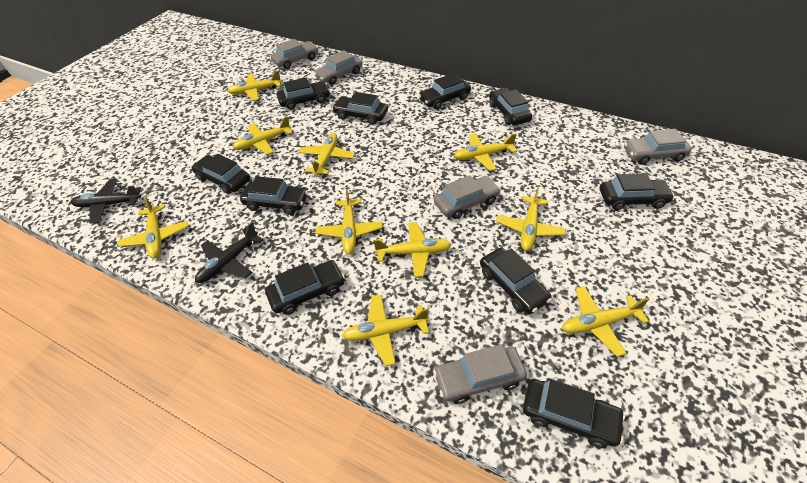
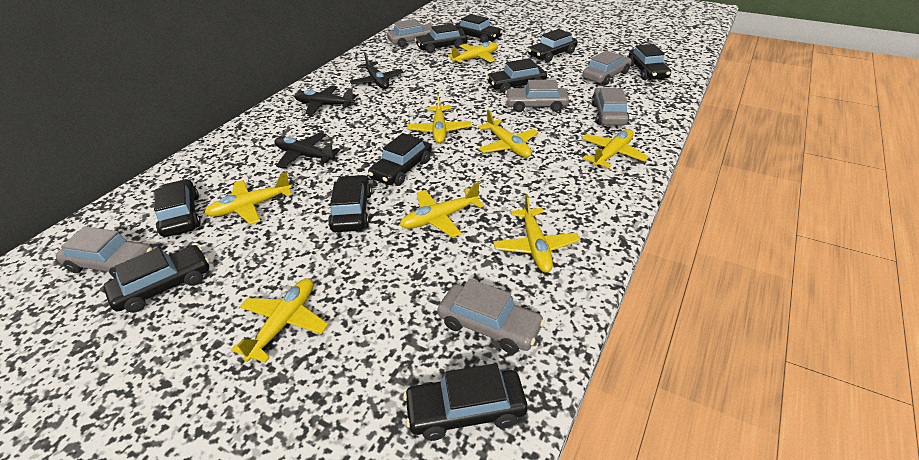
black plane: 2 -> 3
grey car: 5 -> 6
yellow plane: 10 -> 8

